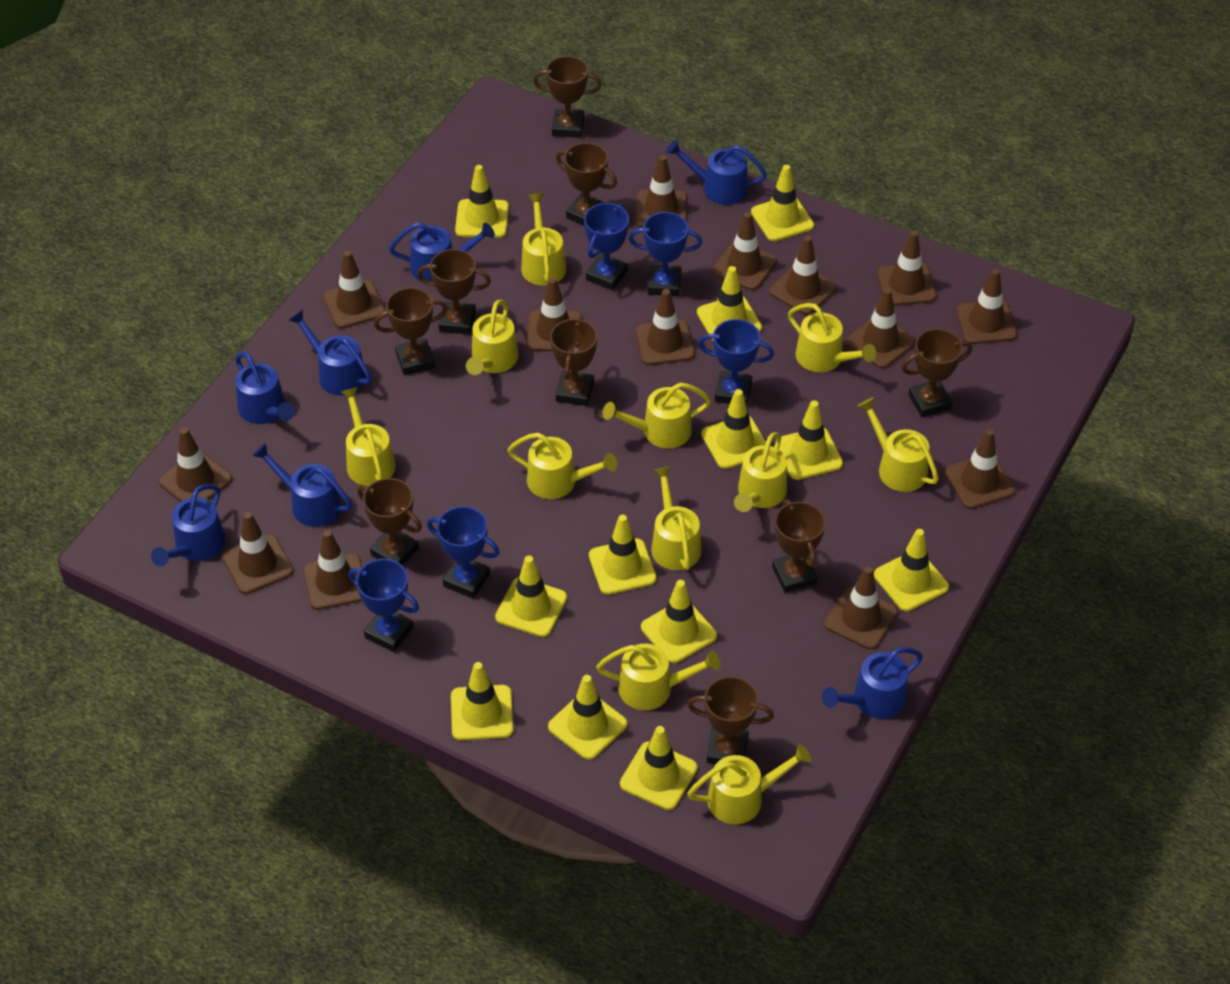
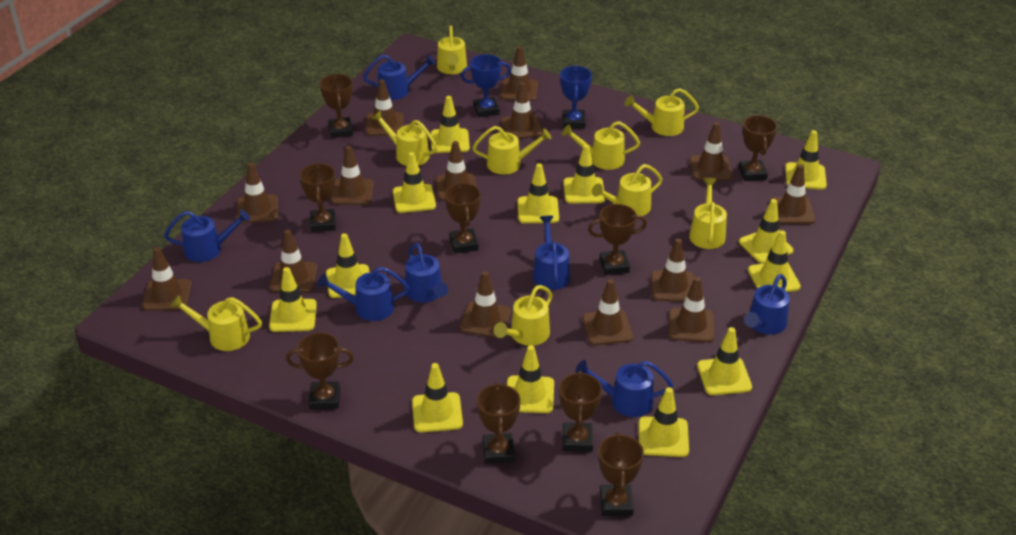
blue trophy: 5 -> 2
yellow traffic cone: 12 -> 13
yellow watering can: 11 -> 9

